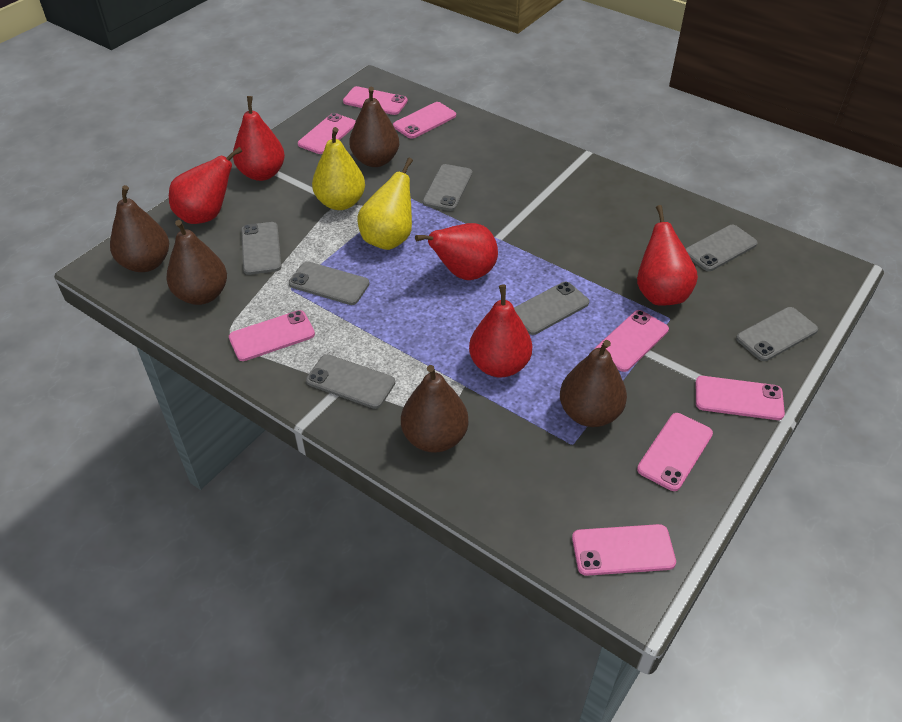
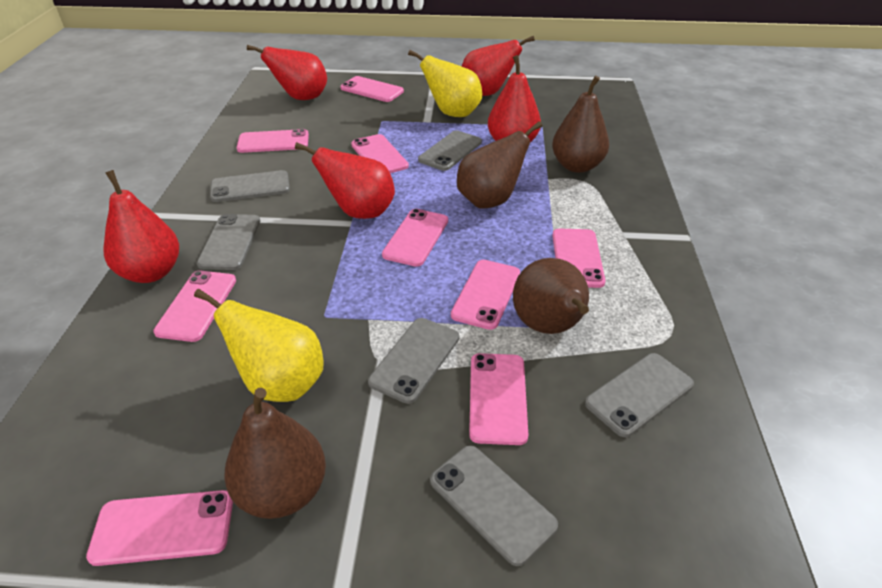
brown pear: 5 -> 4
grey phone: 7 -> 6
pink phone: 8 -> 9

